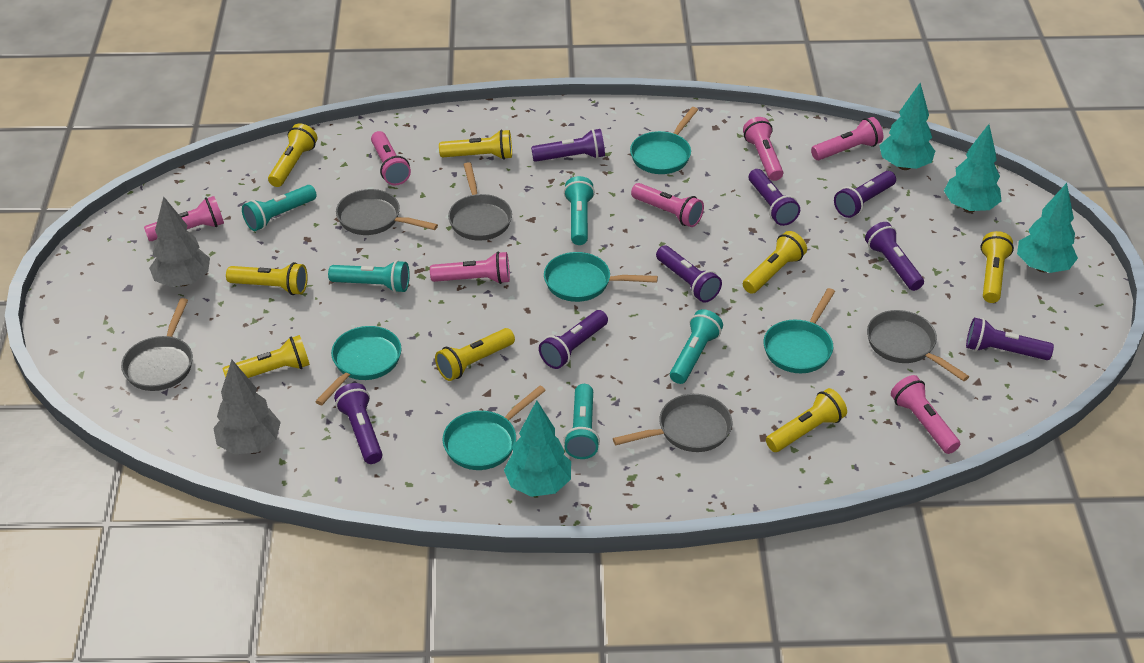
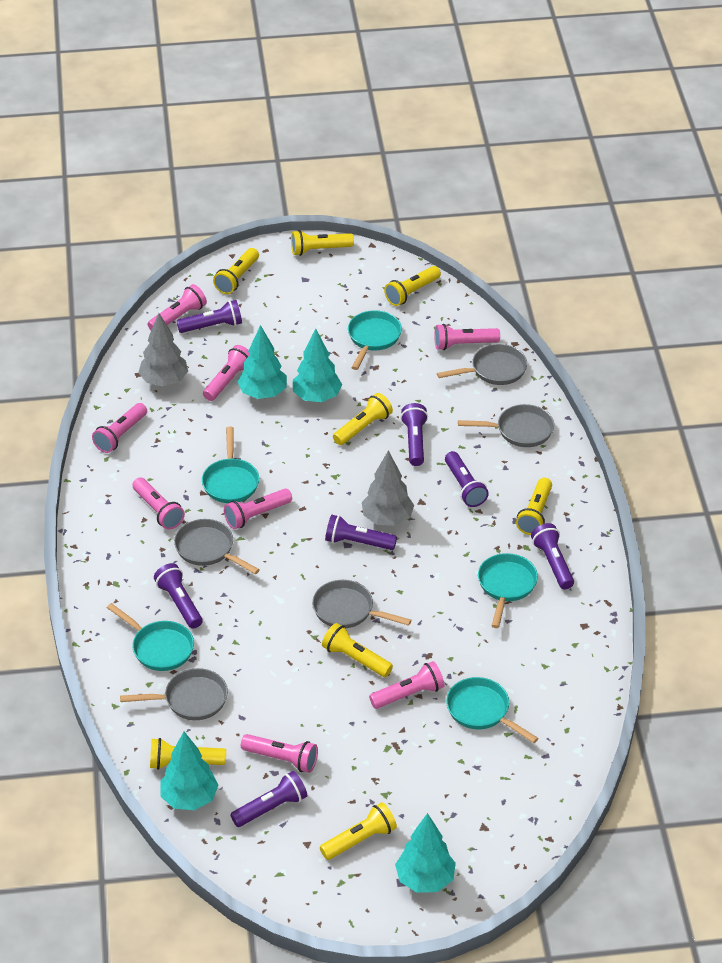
pink flashlight: 7 -> 8
purple flashlight: 8 -> 7
turquoise flashlight: 5 -> 0

